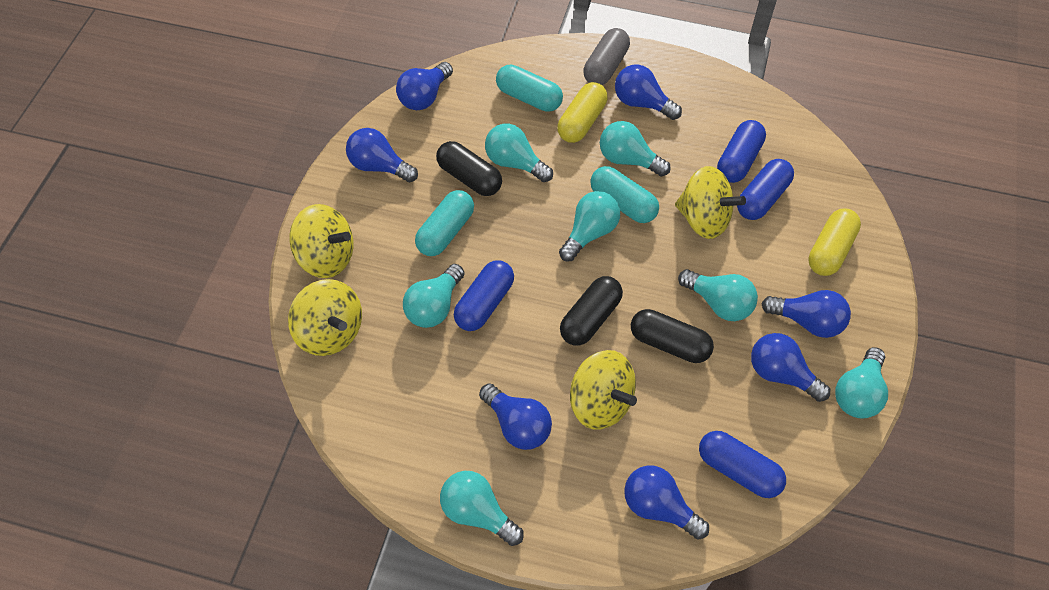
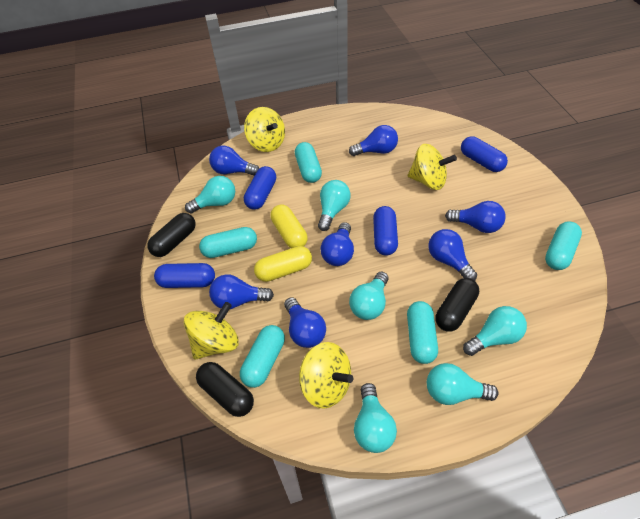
grey capsule: 1 -> 0
turquoise capsule: 3 -> 5
turquoise light bulb: 7 -> 6

